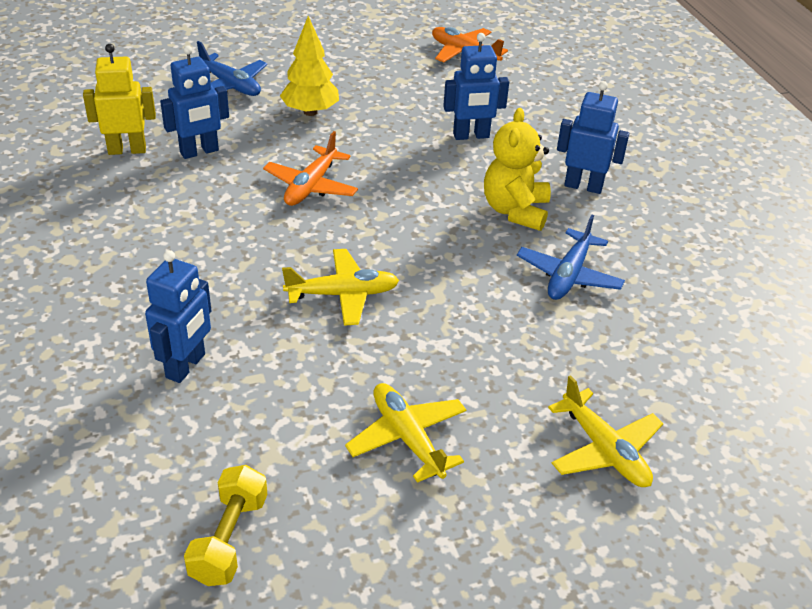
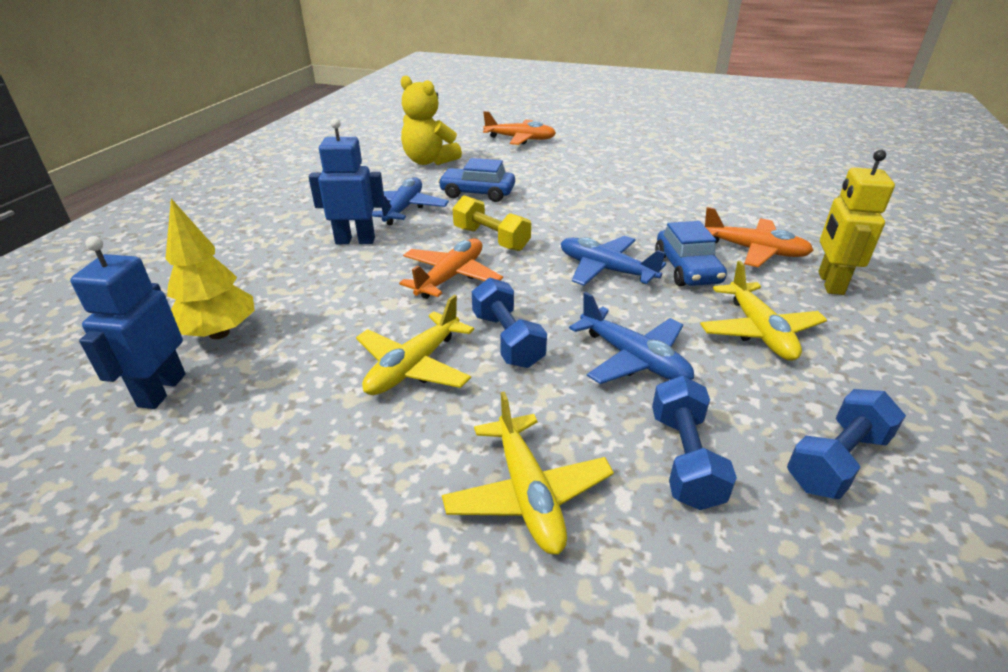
blue car: 0 -> 2
blue dumbbell: 0 -> 3
blue plane: 2 -> 3
blue robot: 4 -> 2
orange plane: 2 -> 3

